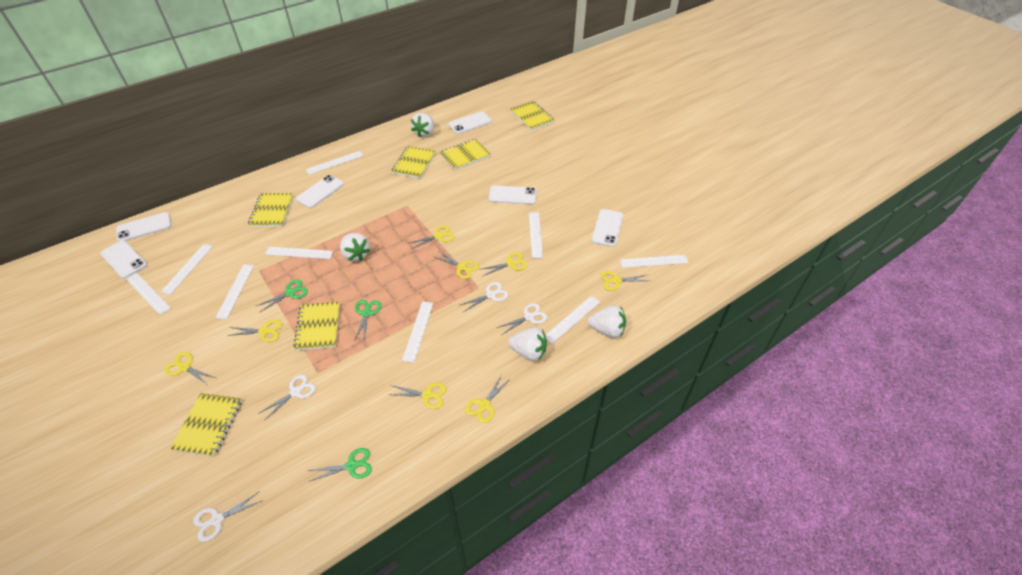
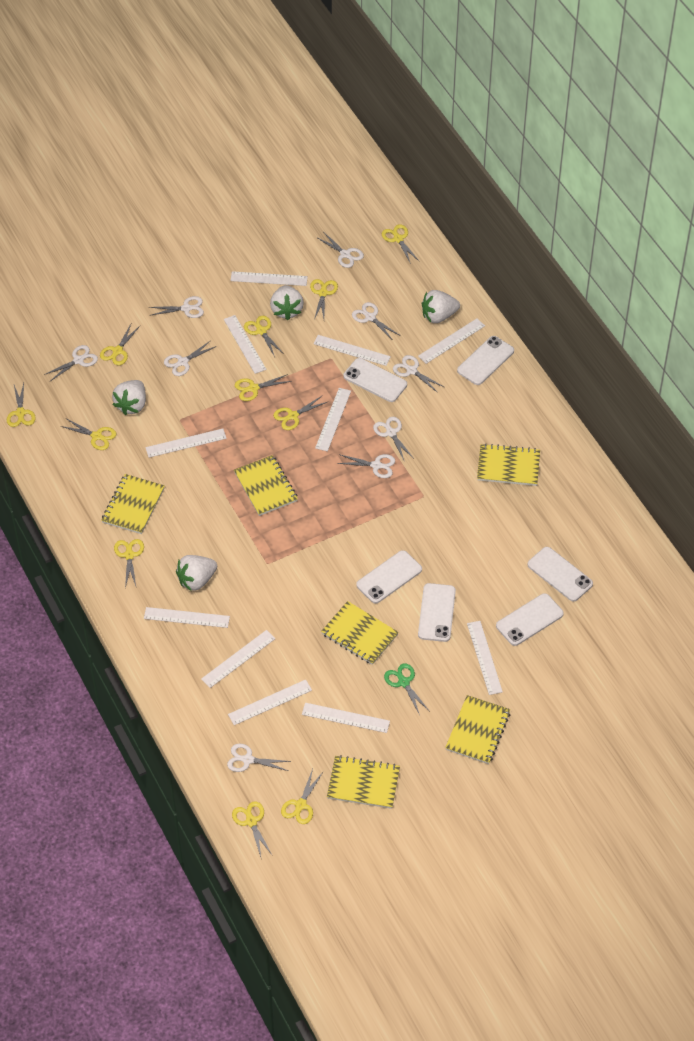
green scissors: 3 -> 1
white ruler: 9 -> 11
white scissors: 4 -> 9
yellow scissors: 8 -> 11

